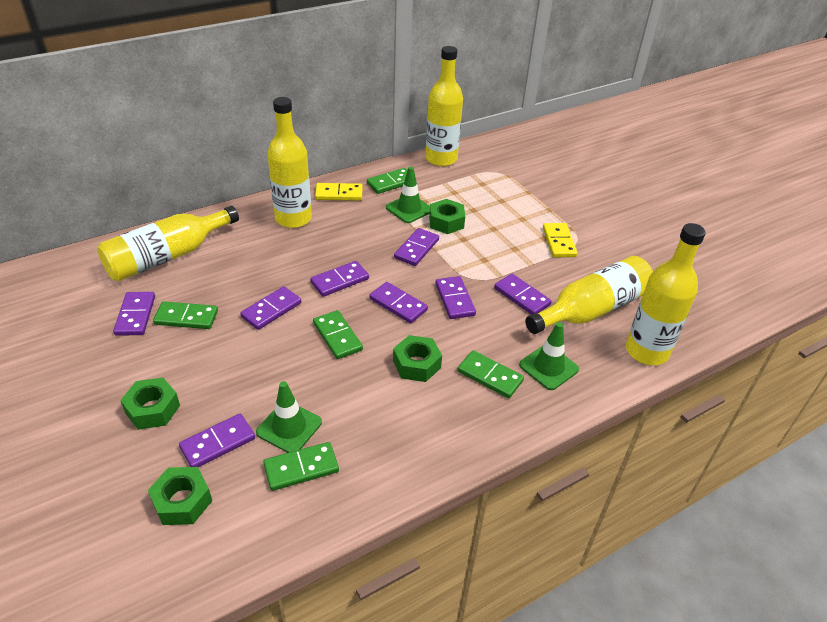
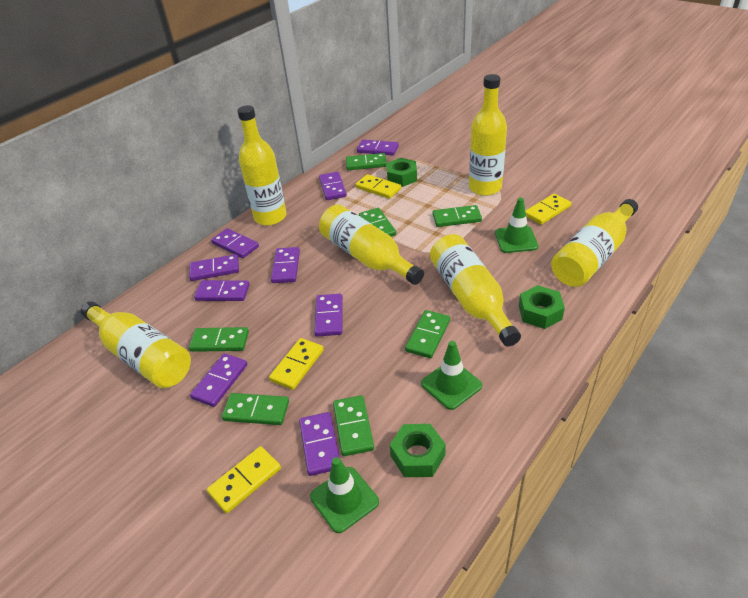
green domino: 5 -> 7
green nut: 4 -> 3
purple domino: 8 -> 9
yellow bottle: 5 -> 6
yellow domino: 2 -> 4

